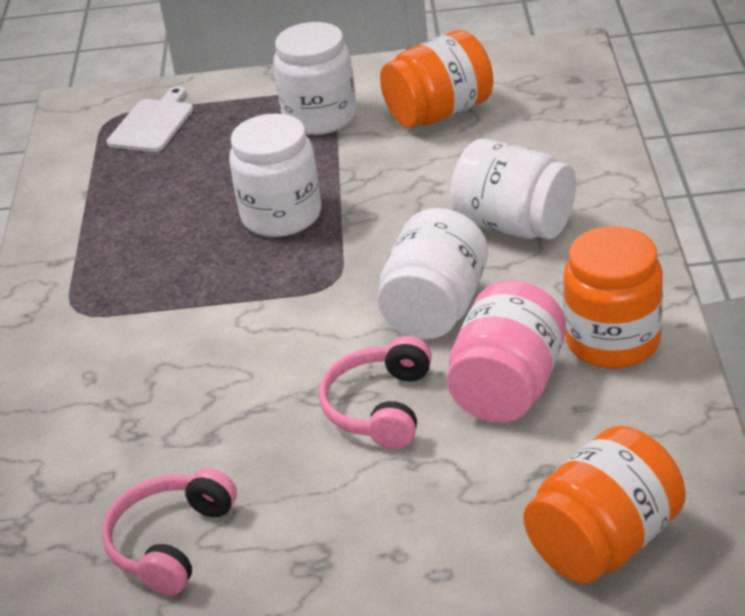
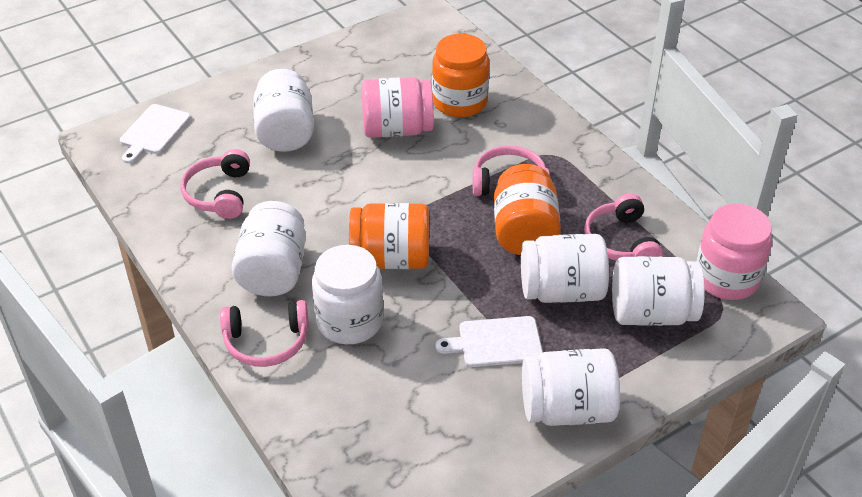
pink headphones: 2 -> 4
pink jar: 1 -> 2
white cutting board: 1 -> 2
white jar: 4 -> 6

